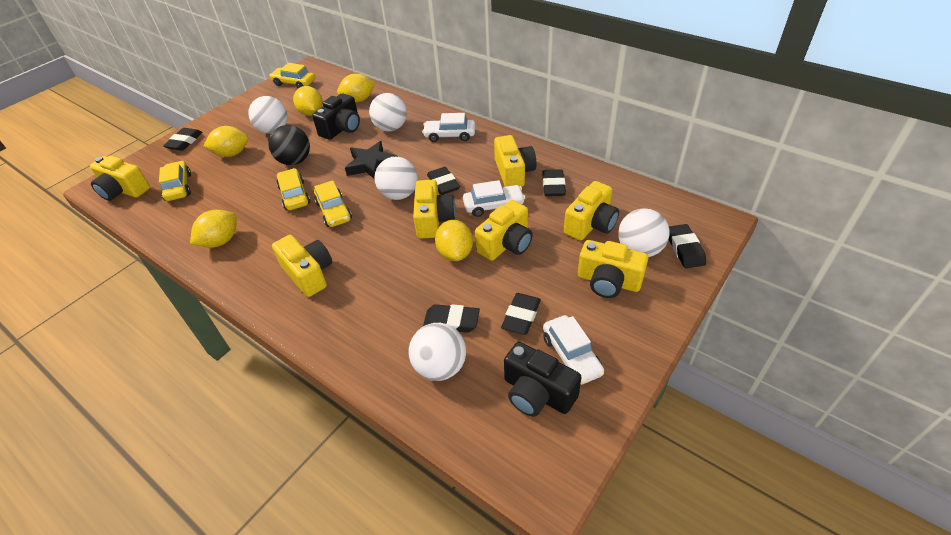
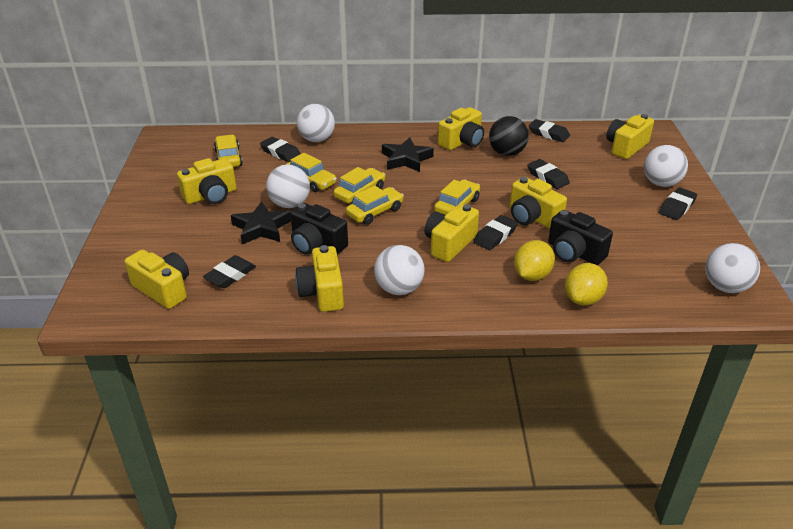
black star: 1 -> 2
white car: 3 -> 0
yellow car: 4 -> 5
yellow lemon: 5 -> 2

